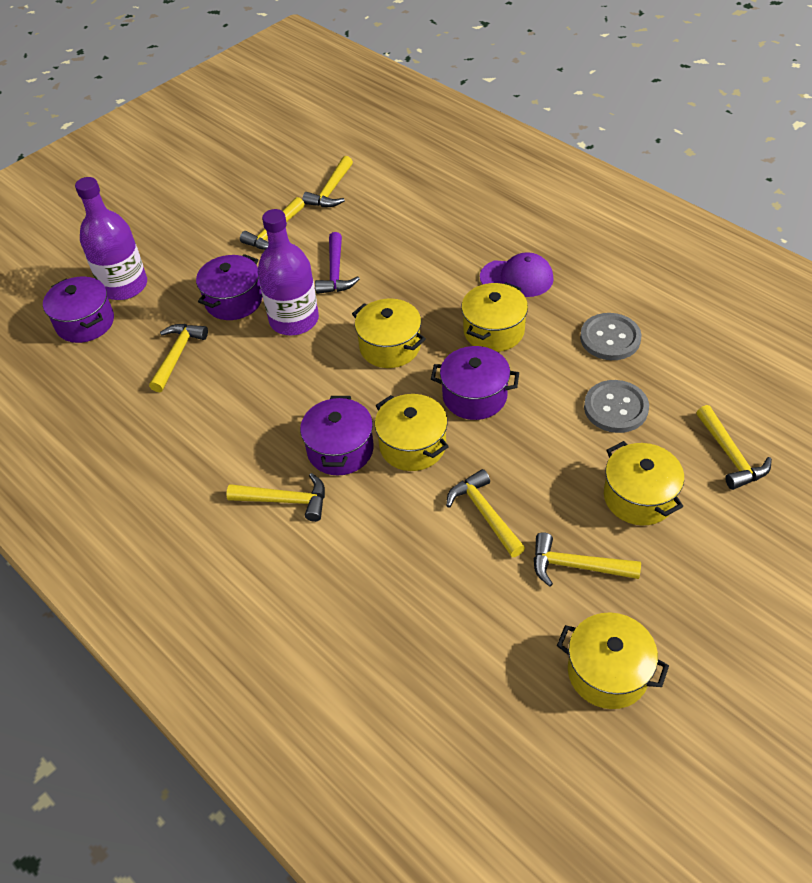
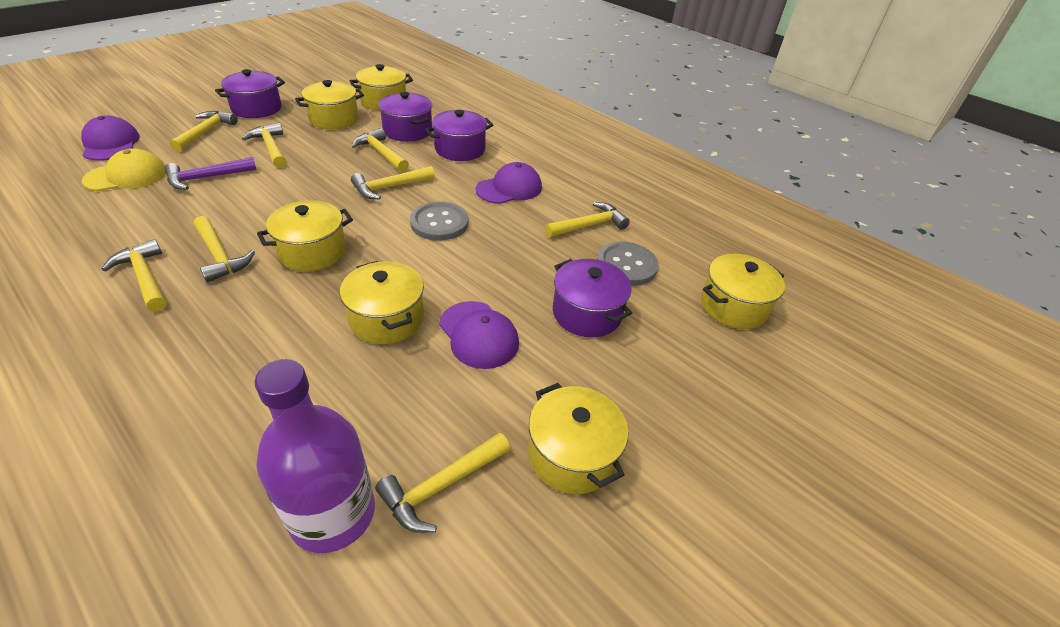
purple bottle: 2 -> 1
purple cap: 1 -> 3
yellow cap: 0 -> 1
yellow hammer: 7 -> 8
yellow pot: 5 -> 6

